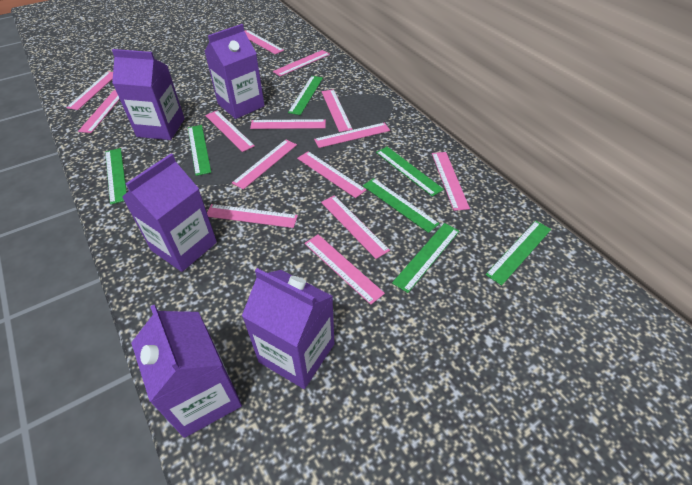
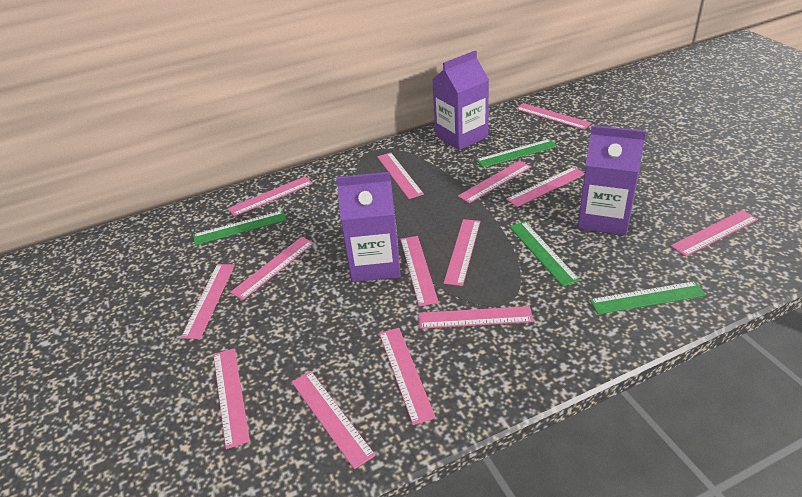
green ruler: 7 -> 4
purple carton: 5 -> 3

